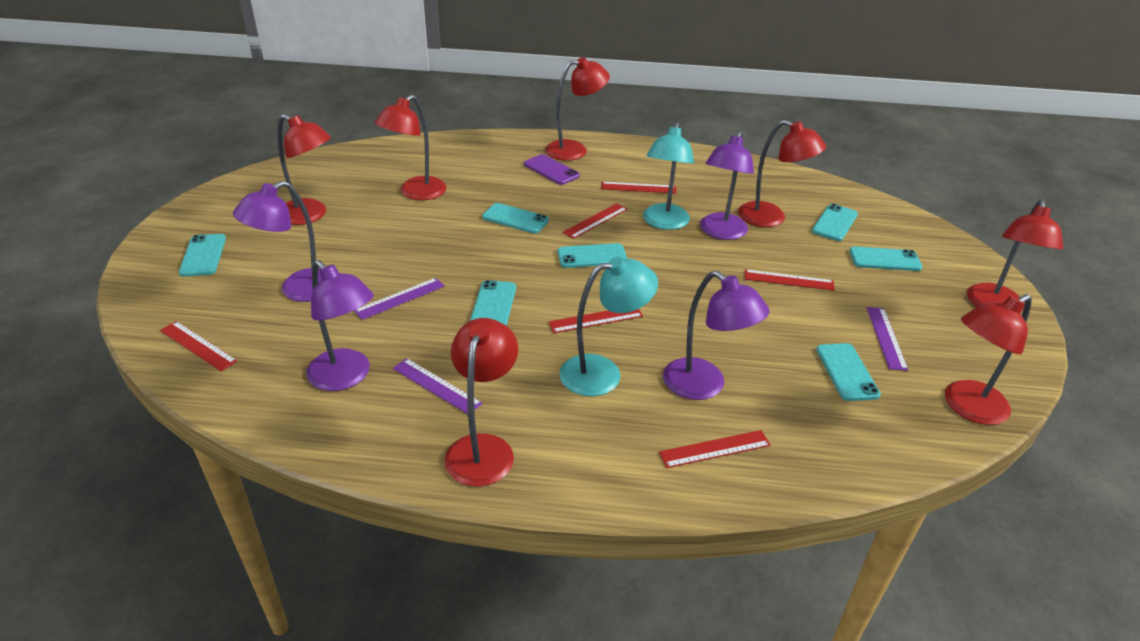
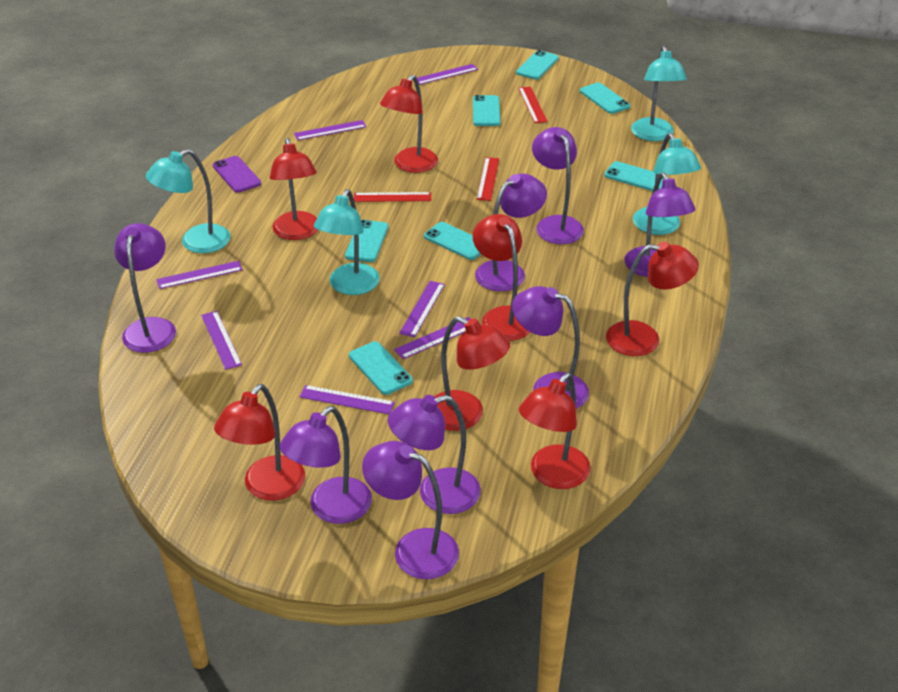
purple lamp: 4 -> 8
purple ruler: 3 -> 7
red ruler: 6 -> 3
turquoise lamp: 2 -> 4

